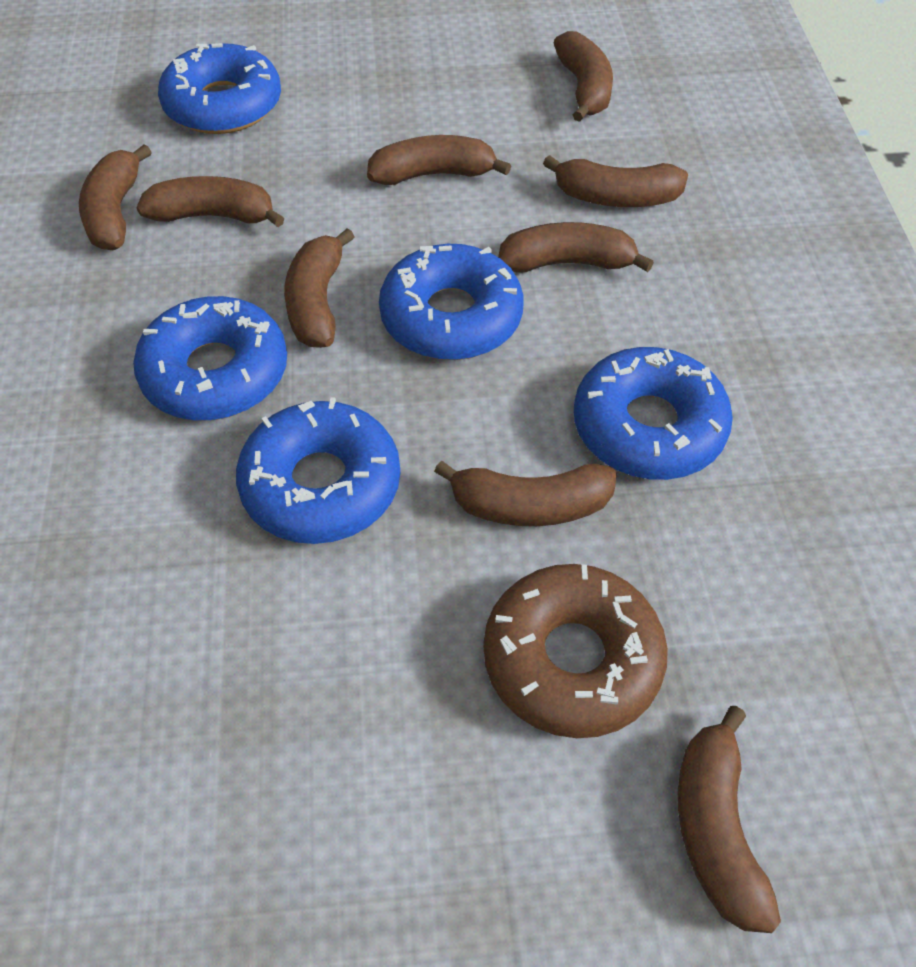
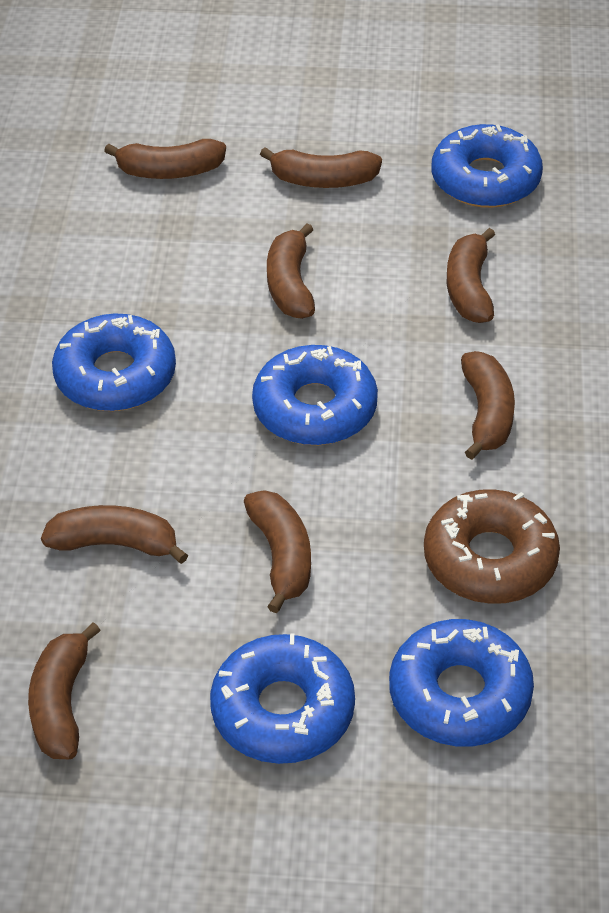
brown banana: 9 -> 8

